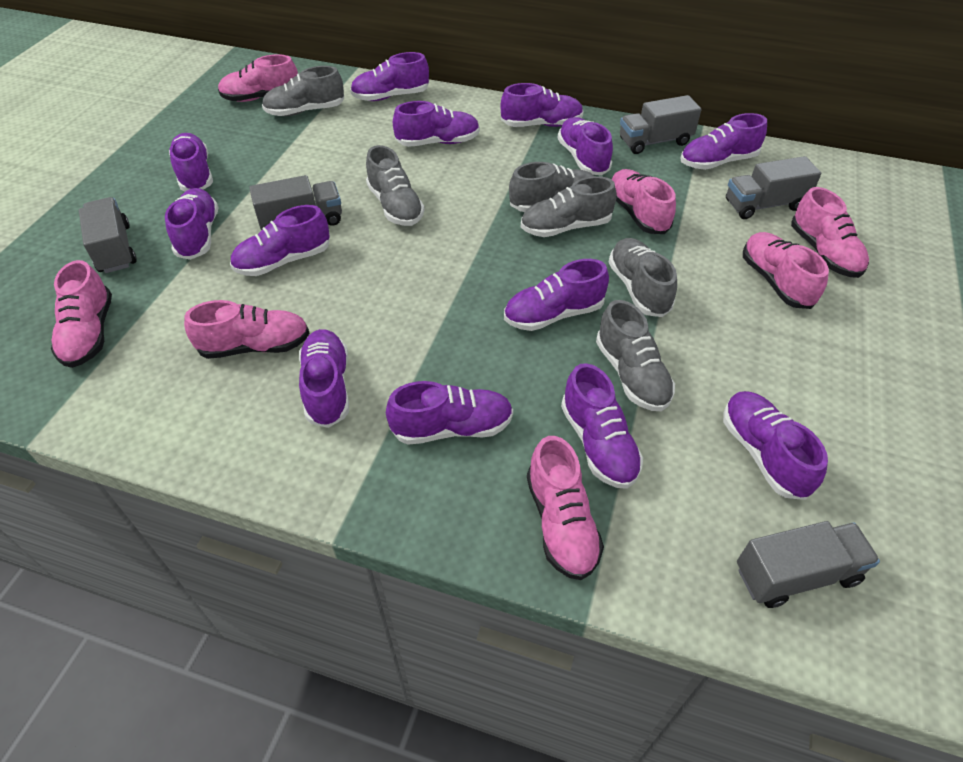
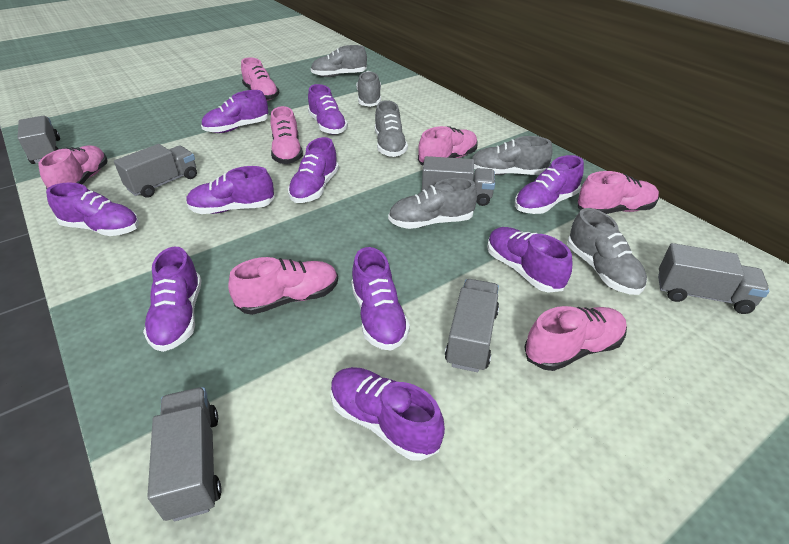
grey truck: 5 -> 6
purple shoe: 13 -> 10

